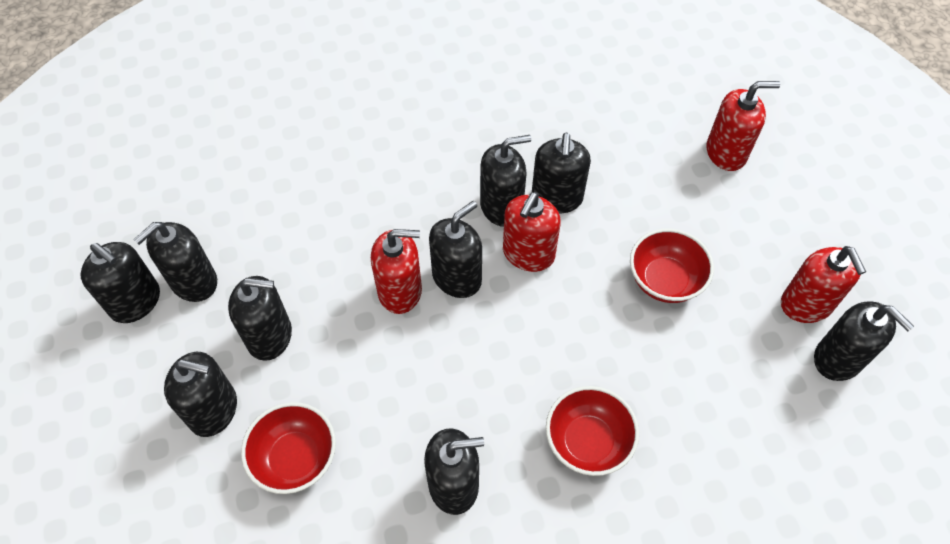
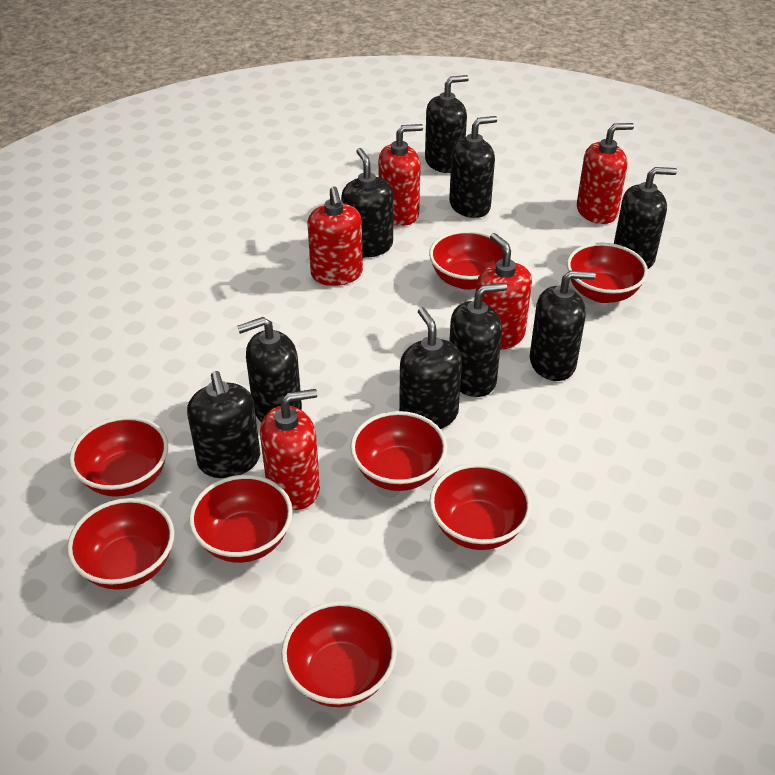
red bowl: 3 -> 8
red soap dispenser: 4 -> 5

